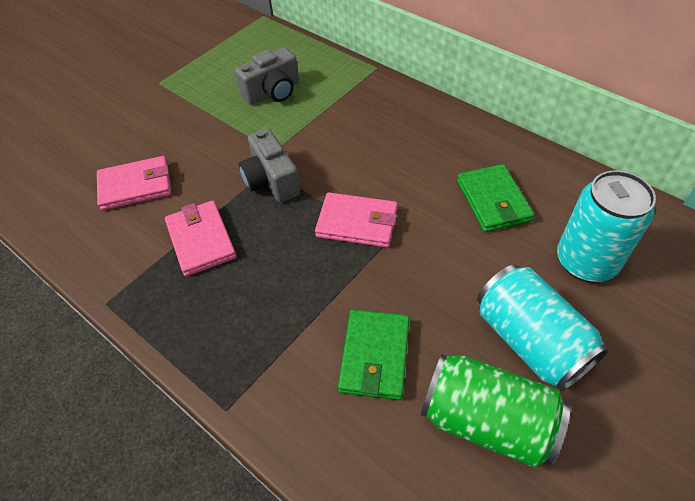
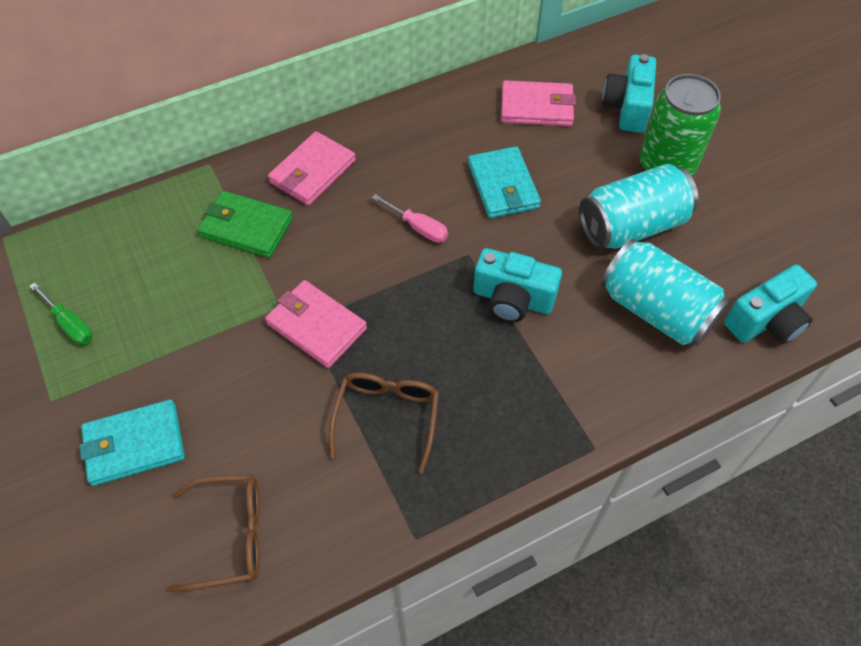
brown glasses: 0 -> 2
green screwdriver: 0 -> 1
green wallet: 2 -> 1
grey camera: 2 -> 0
pink screwdriver: 0 -> 1
turquoise camera: 0 -> 3
turquoise wallet: 0 -> 2

